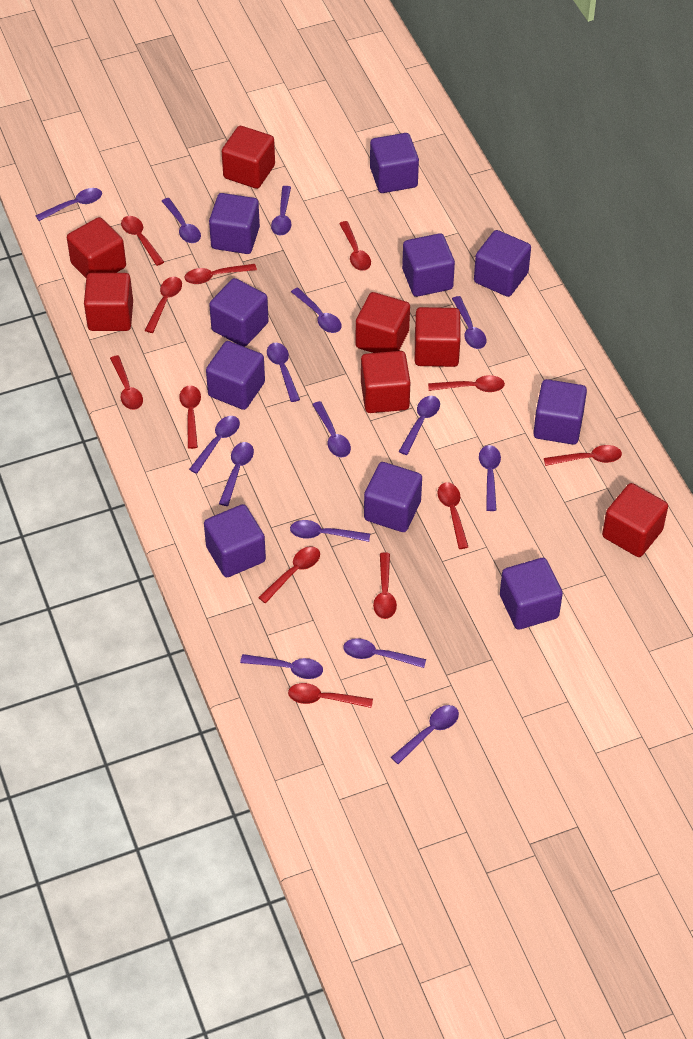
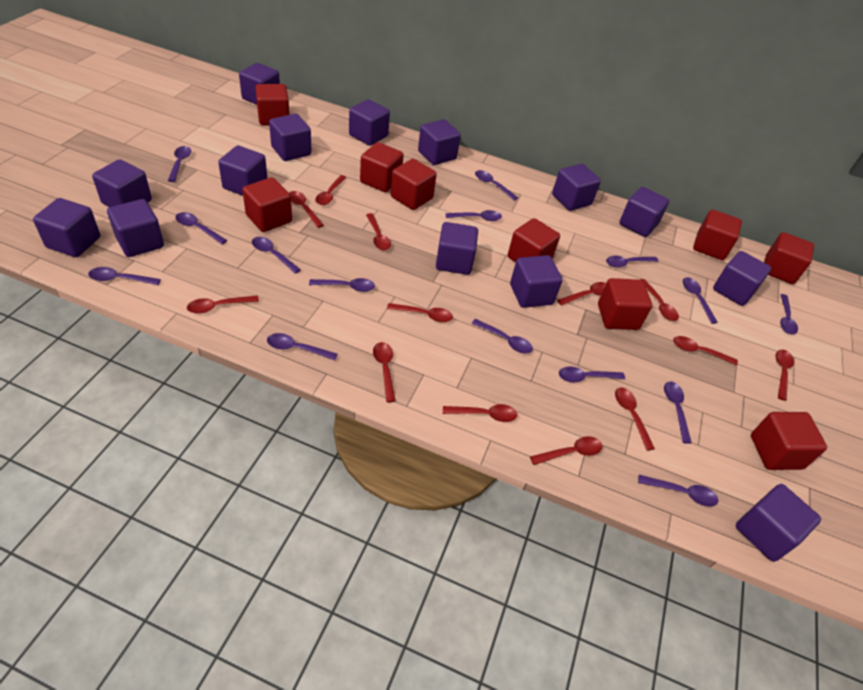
purple cube: 10 -> 14
red cube: 7 -> 9
red spoon: 12 -> 13

